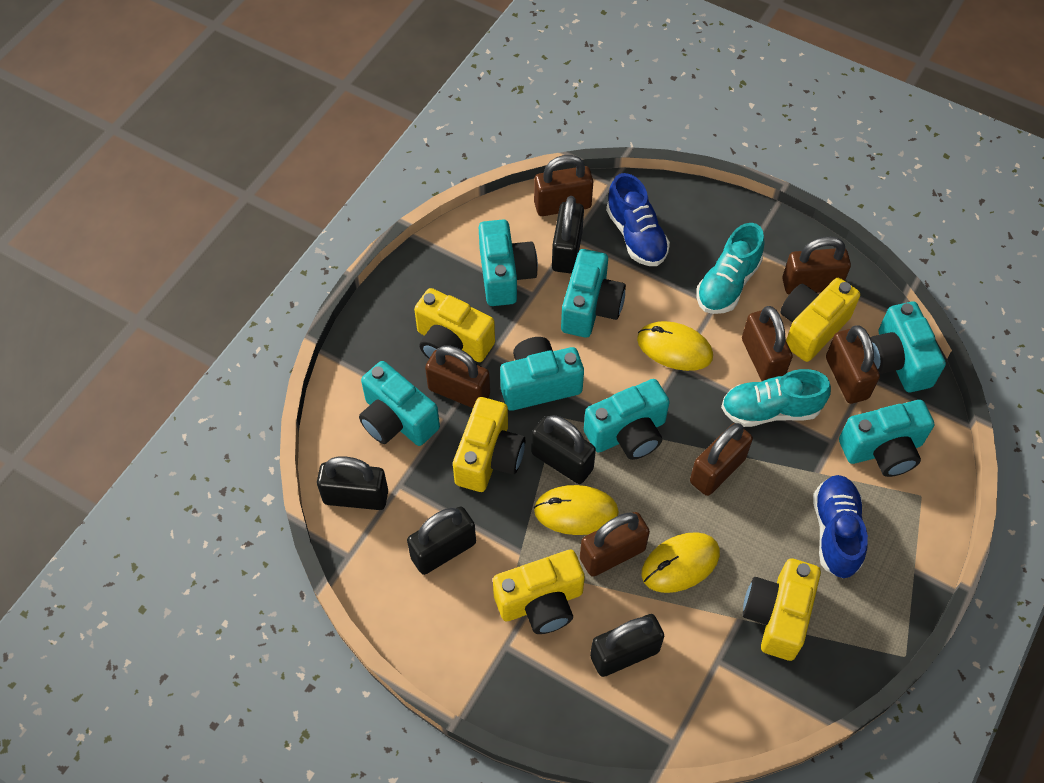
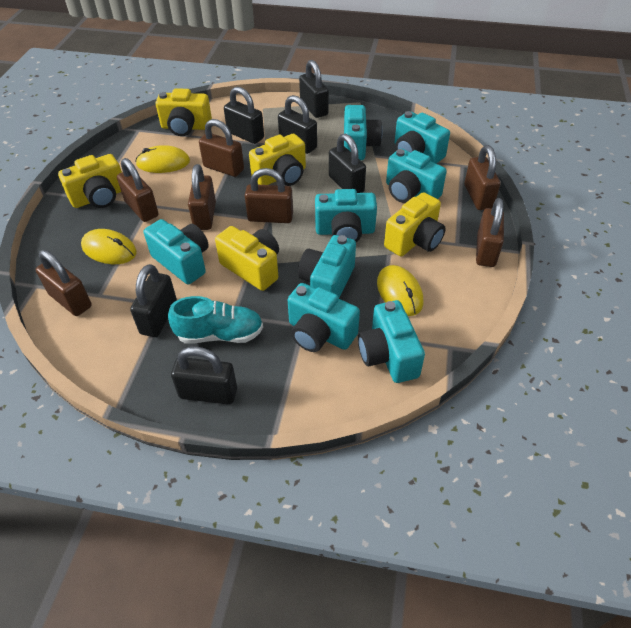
black padlock: 5 -> 6
blue shoe: 2 -> 0
turquoise camera: 7 -> 8
turquoise shoe: 2 -> 1

